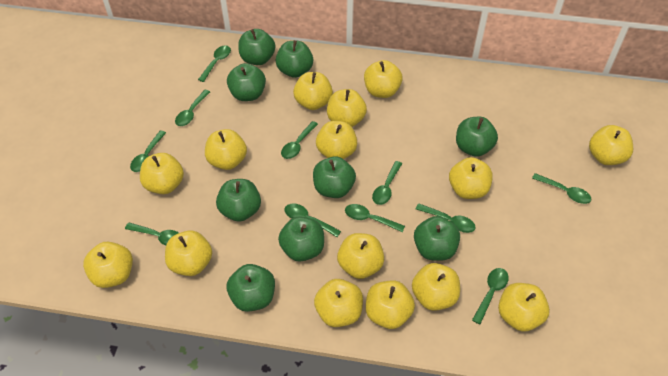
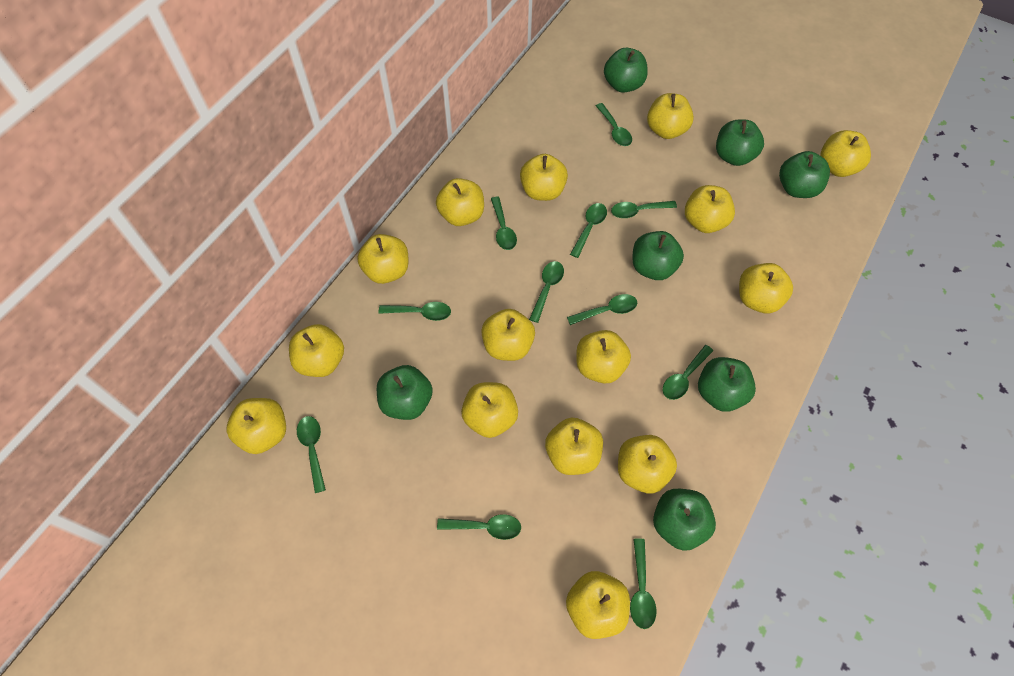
green apple: 9 -> 7

